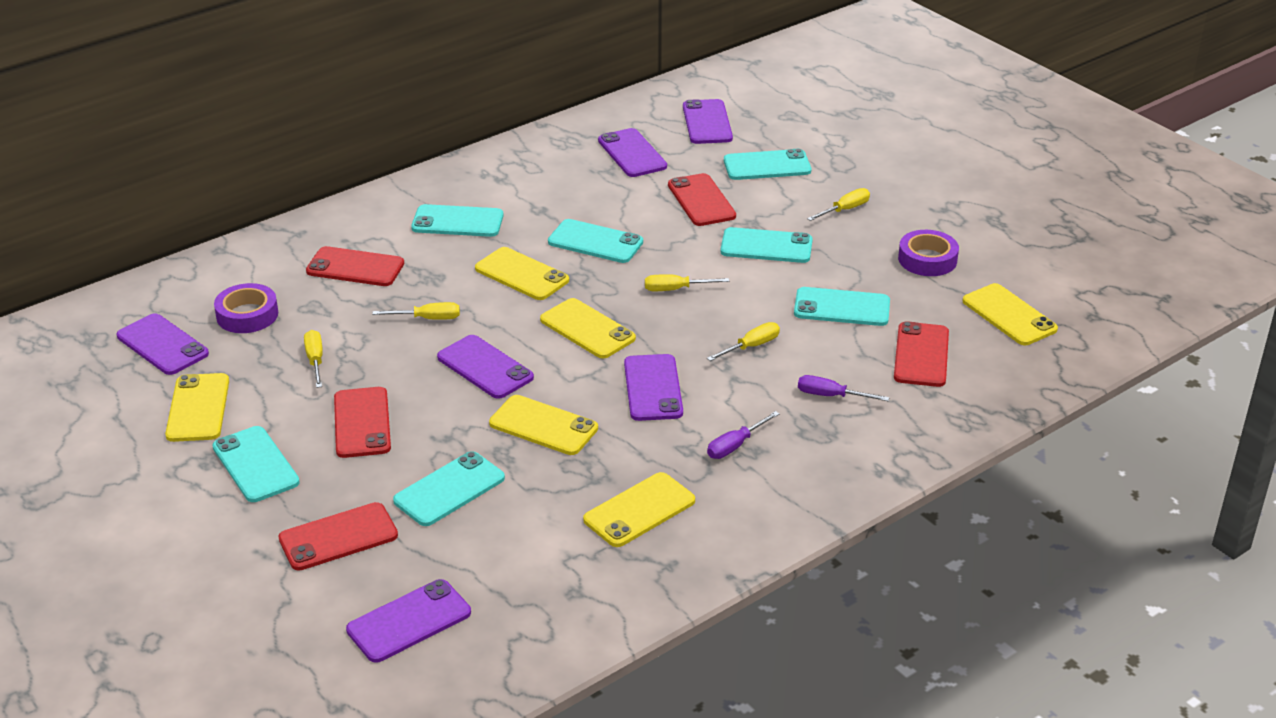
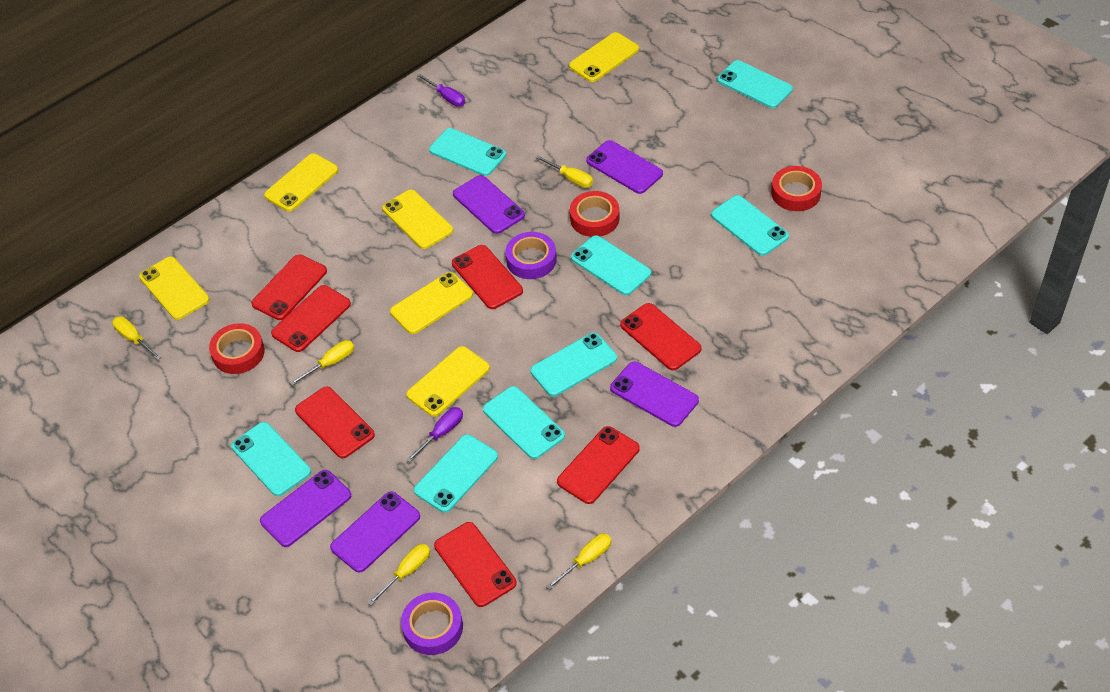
purple phone: 6 -> 5
red phone: 5 -> 7
red tape: 0 -> 3
turquoise phone: 7 -> 8

